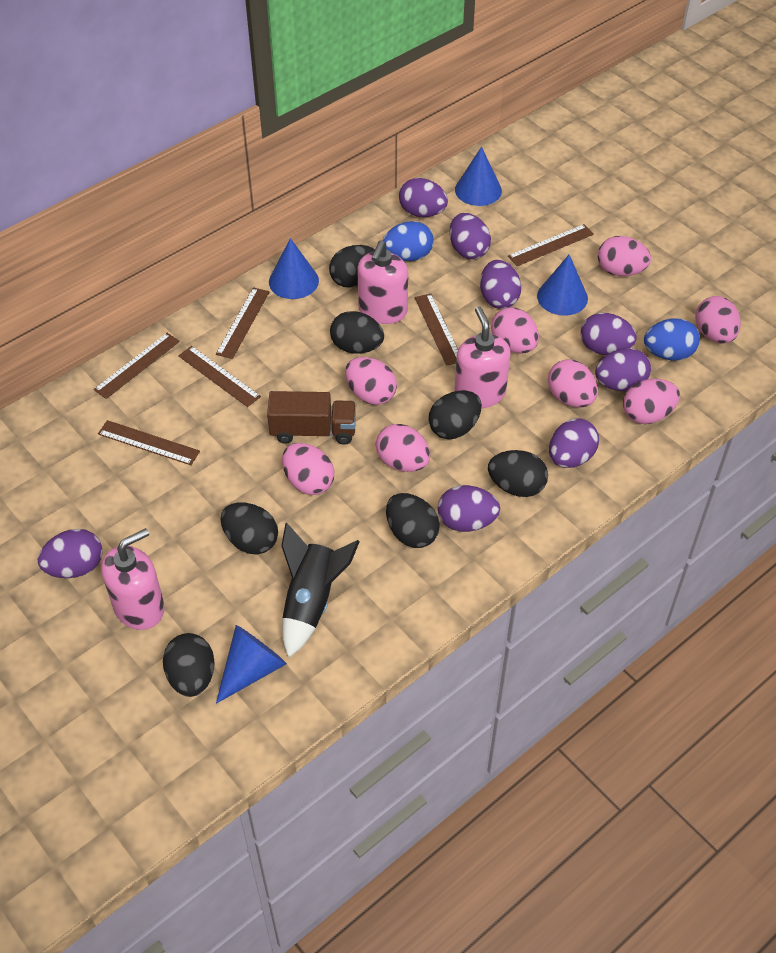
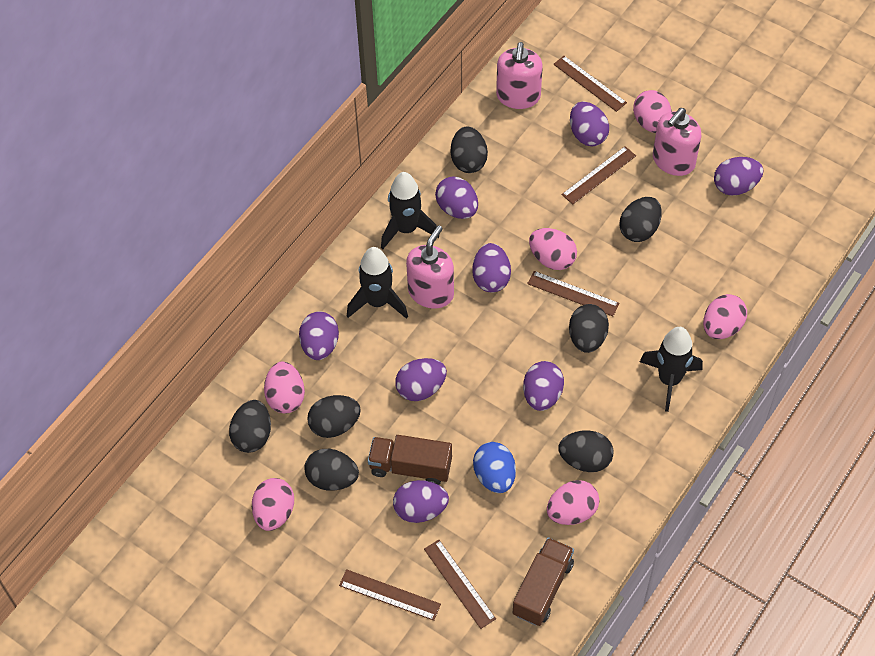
black rocket: 1 -> 3
blue cone: 4 -> 0
blue egg: 2 -> 1
brown ruler: 6 -> 5
brown truck: 1 -> 2
pink egg: 8 -> 6

